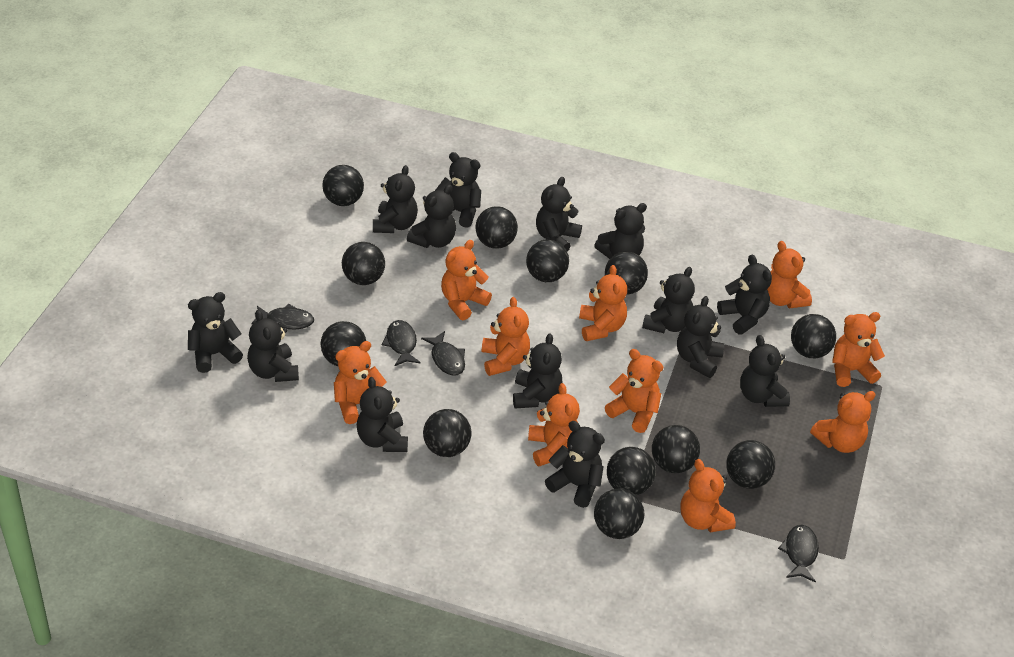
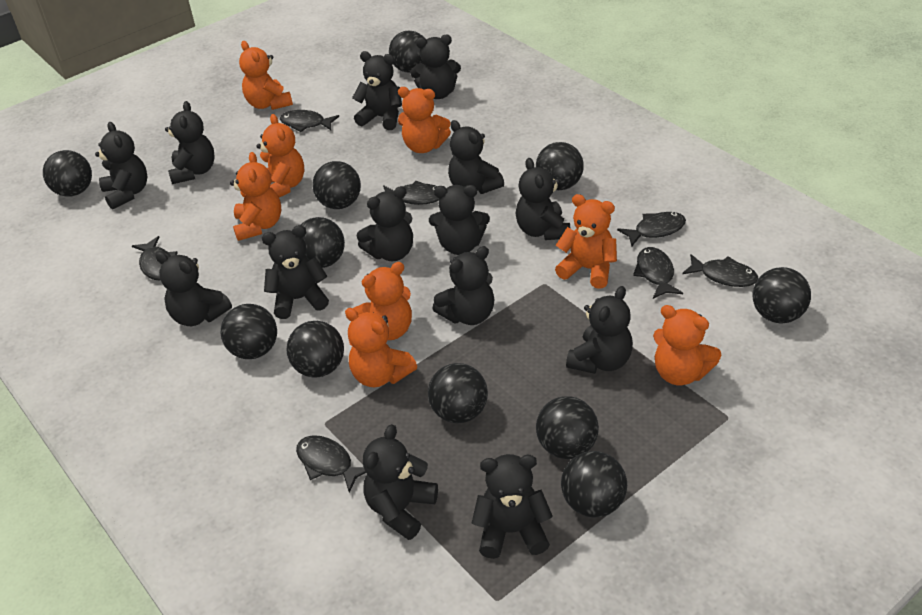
black ball: 12 -> 11
black fish: 4 -> 7
orange teddy bear: 10 -> 8

